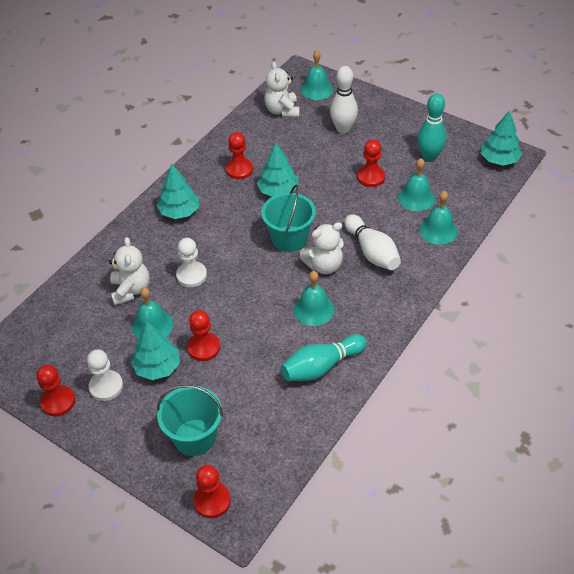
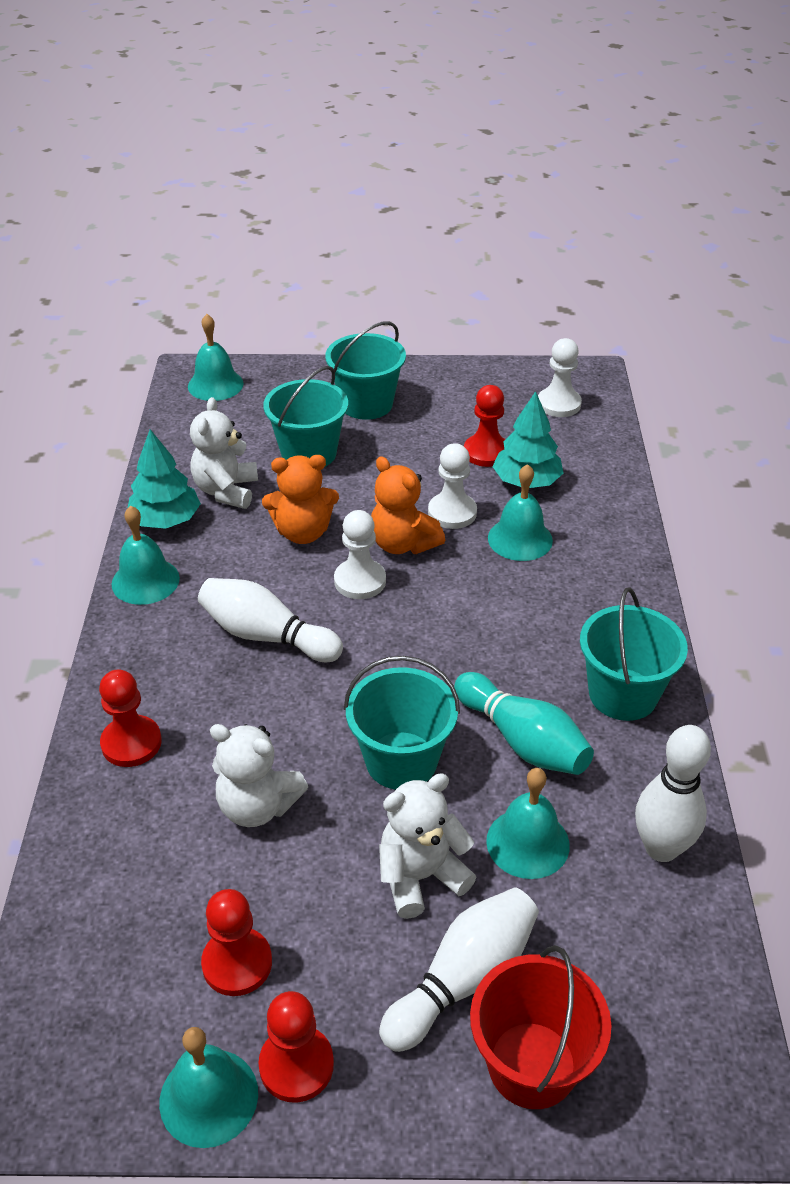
orange teddy bear: 0 -> 2
red bucket: 0 -> 1
red pawn: 5 -> 4
turquoise bowling pin: 2 -> 1
turquoise bucket: 2 -> 4
turquoise tree: 4 -> 2
white bowling pin: 2 -> 3
white pawn: 2 -> 3

